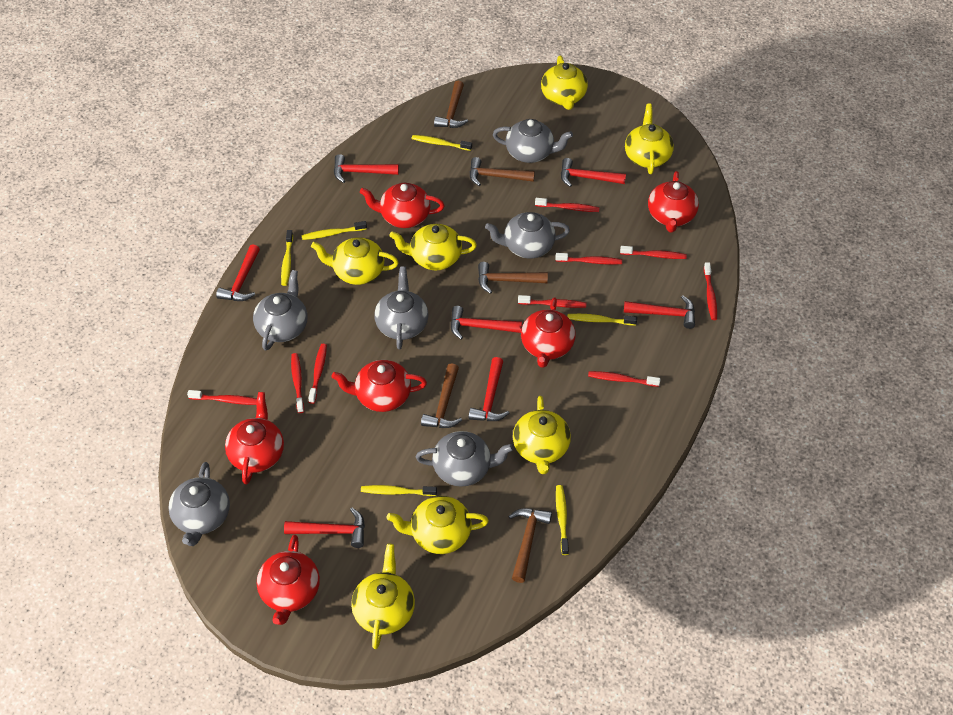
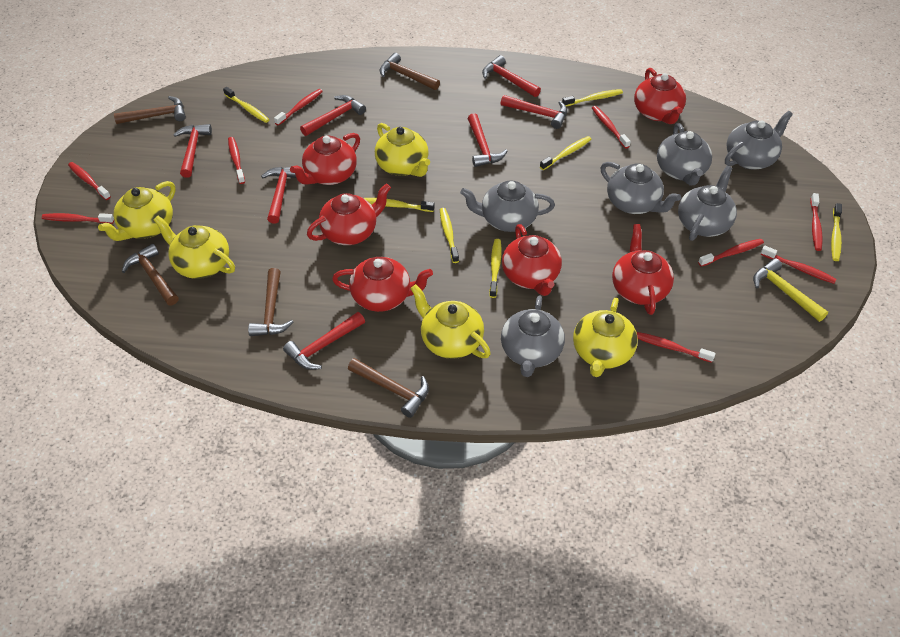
yellow hammer: 0 -> 1
yellow teapot: 7 -> 5
yellow toothbrush: 6 -> 7

